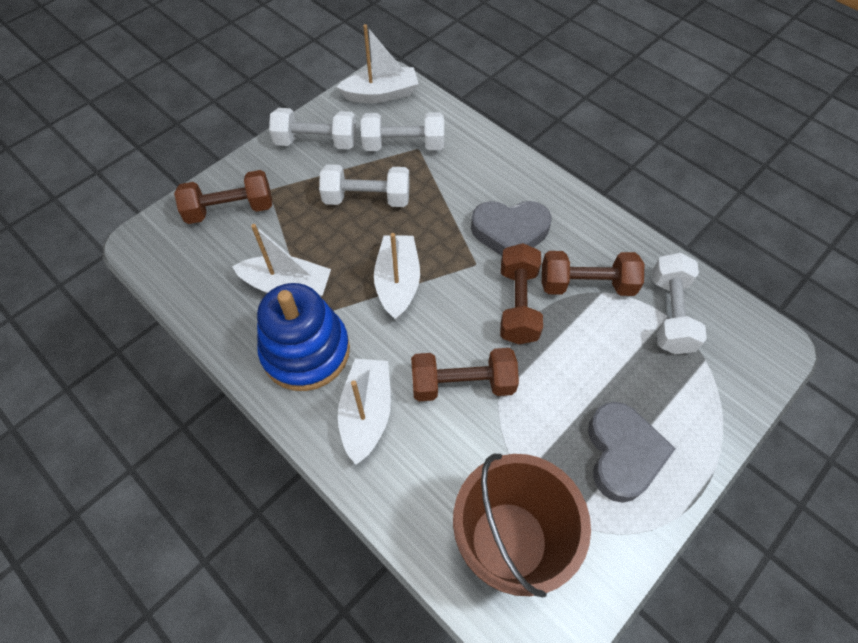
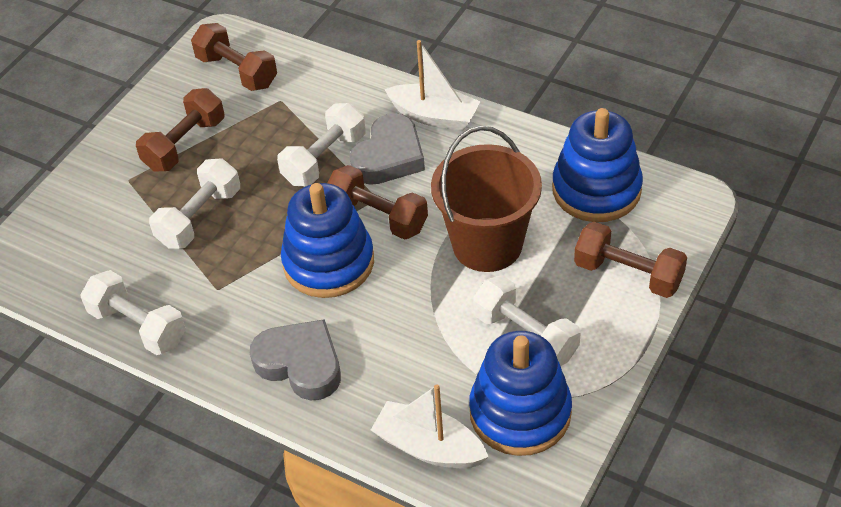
blue stacking toy: 1 -> 3
white boat: 4 -> 2

